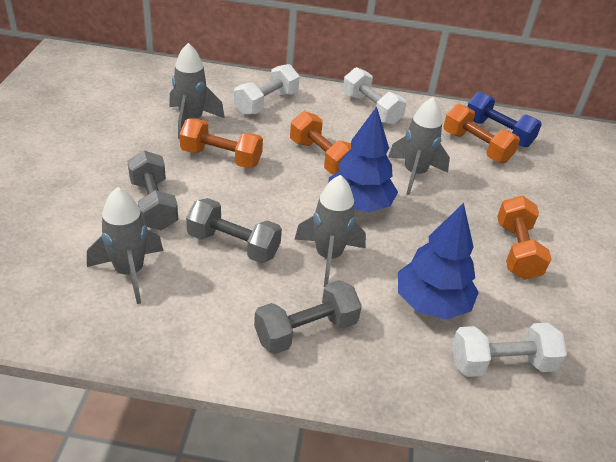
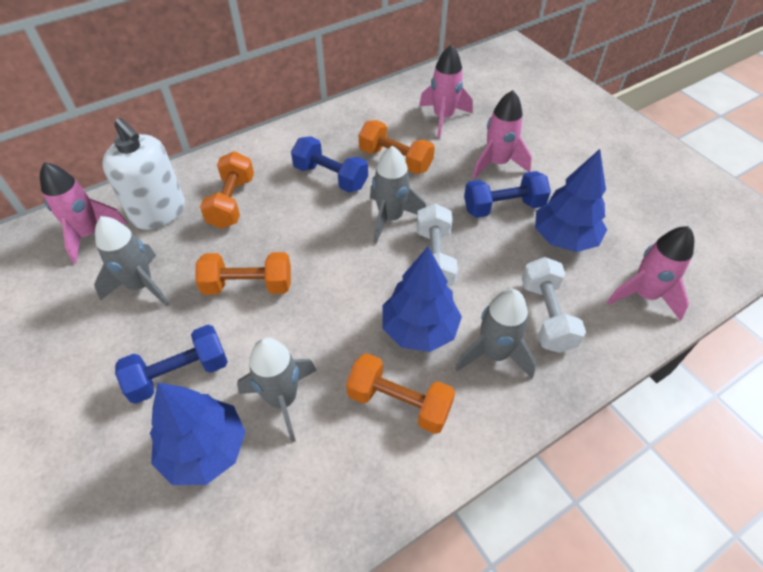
blue dumbbell: 1 -> 3
blue tree: 2 -> 3
grey dumbbell: 3 -> 0
pink rocket: 0 -> 4
white dumbbell: 3 -> 2
white soap dispenser: 0 -> 1

